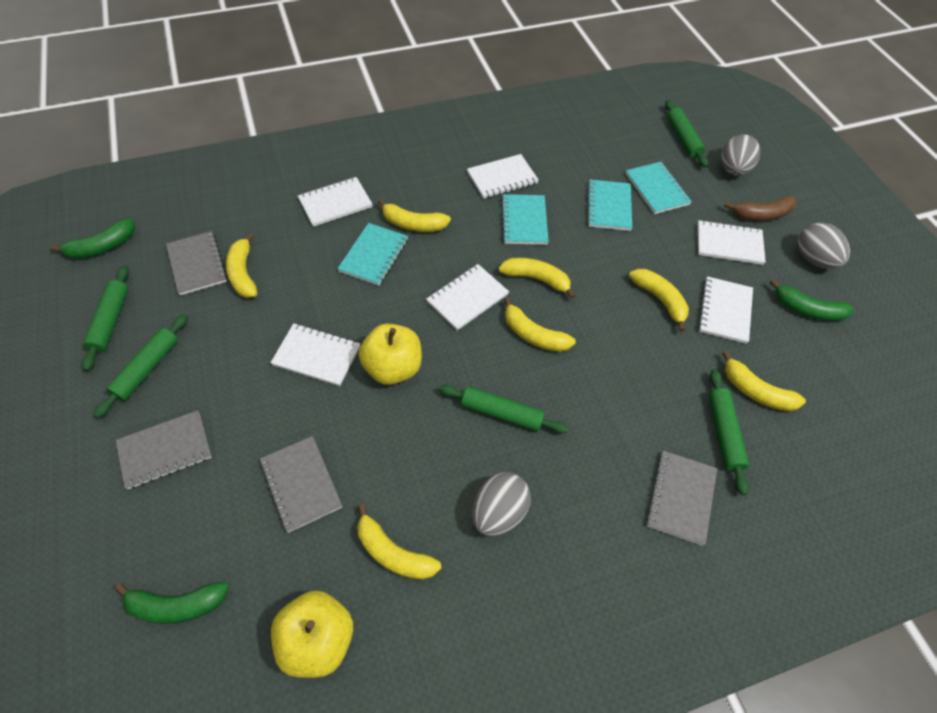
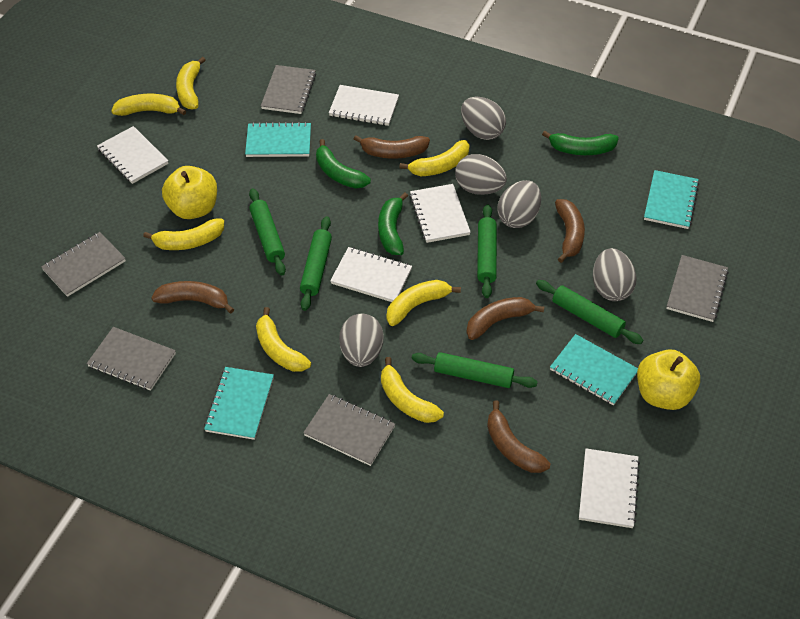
brown banana: 1 -> 5
grey egg: 3 -> 5
grey notebook: 4 -> 5
white notebook: 6 -> 5

